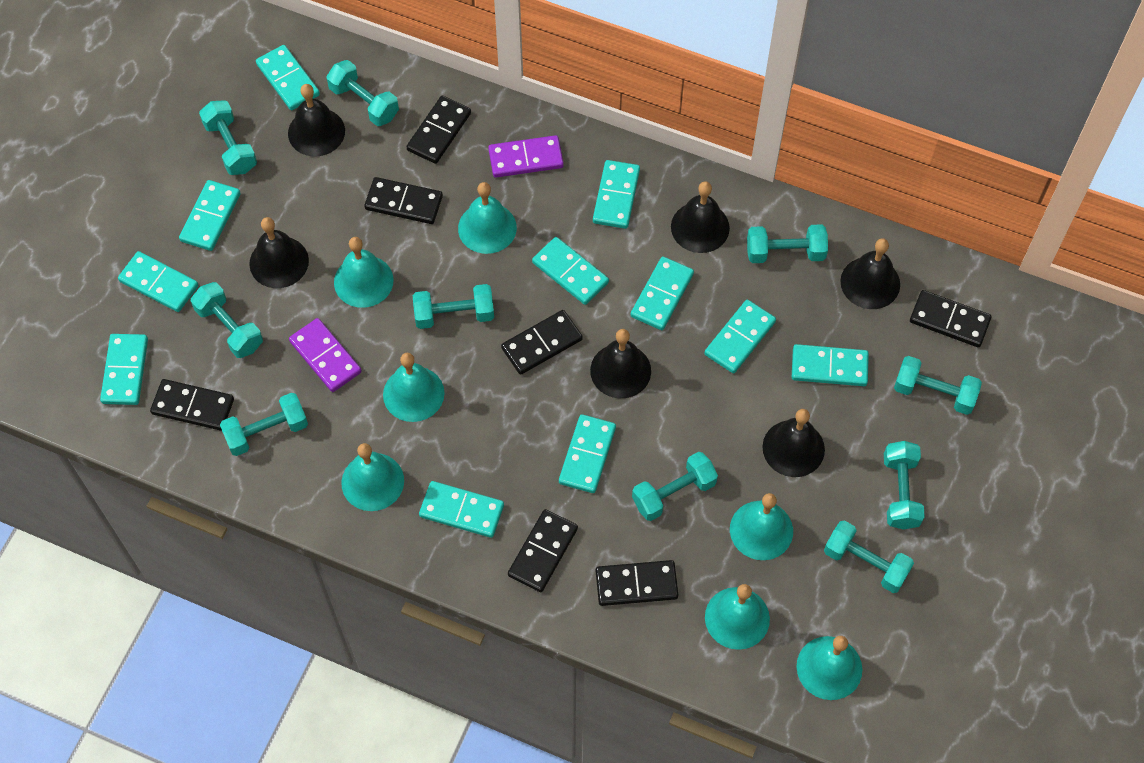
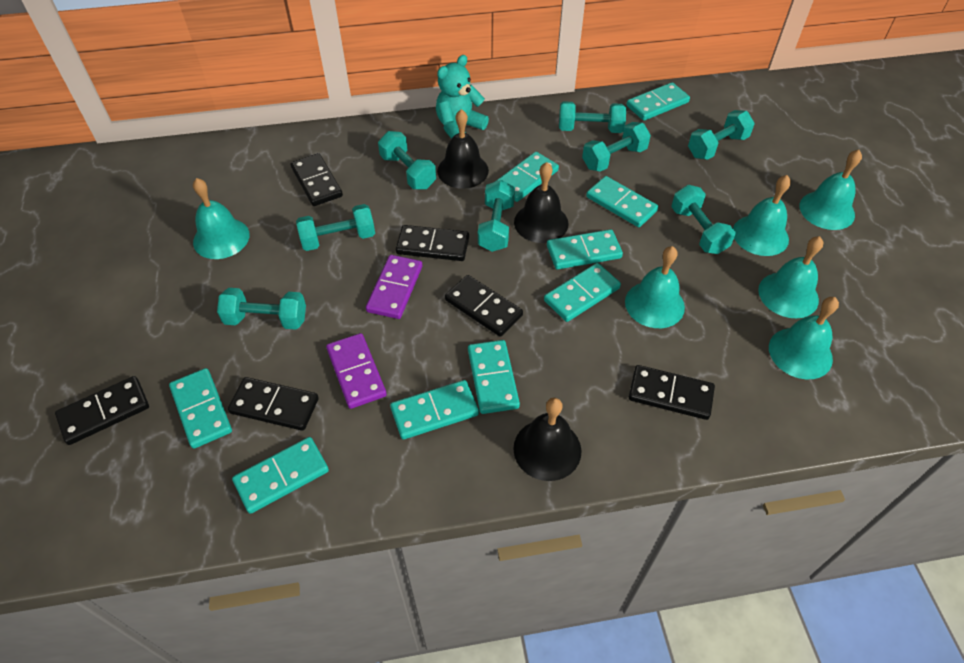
black bell: 6 -> 3
black domino: 7 -> 6
turquoise bell: 7 -> 6
turquoise domino: 11 -> 9
turquoise dumbbell: 10 -> 8
turquoise teddy bear: 0 -> 1

